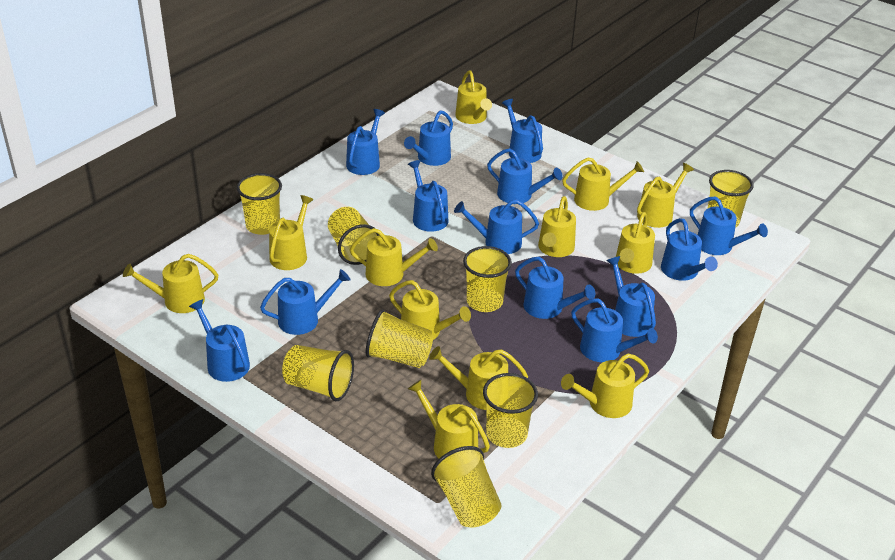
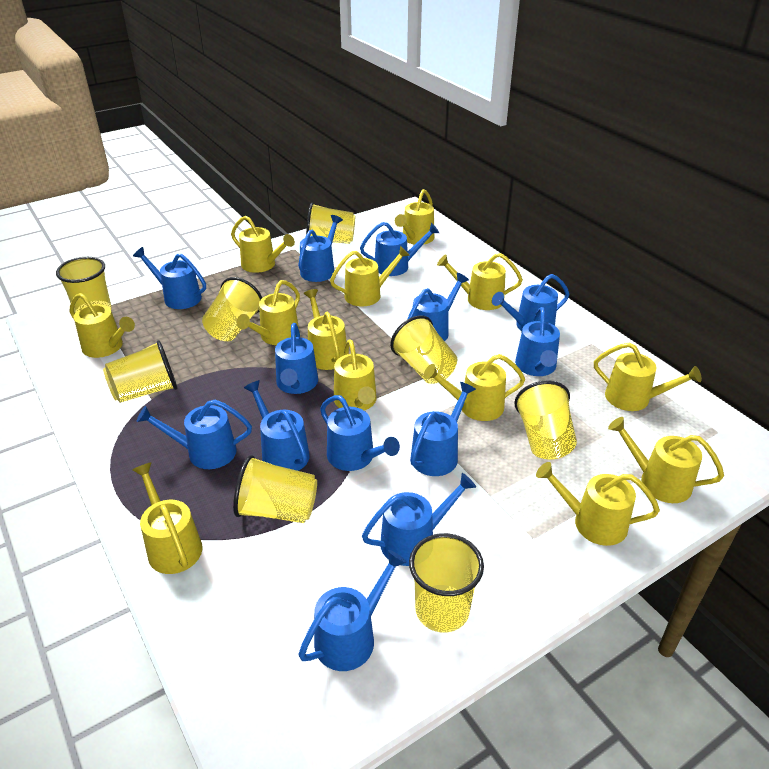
yellow watering can: 12 -> 13

